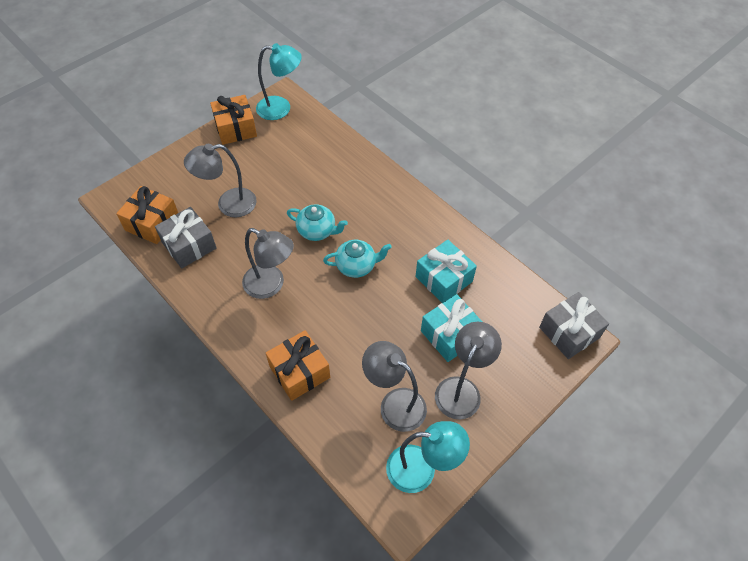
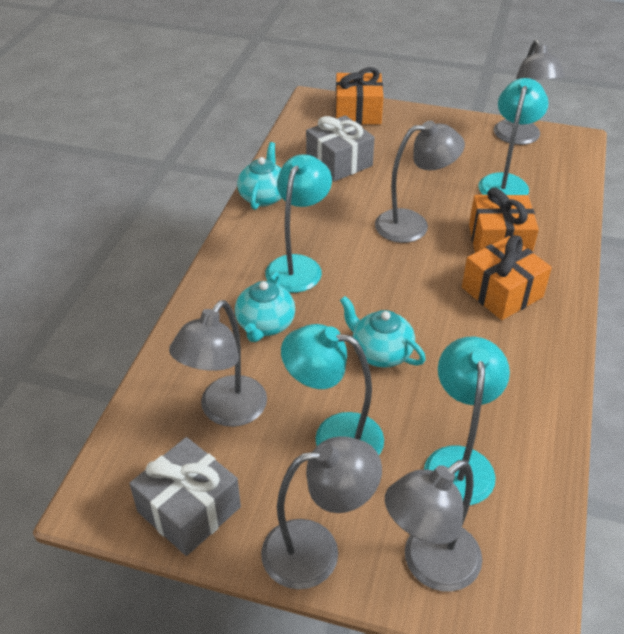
grey lamp: 4 -> 5
turquoise gift: 2 -> 0
turquoise lamp: 2 -> 4
turquoise teapot: 2 -> 3

